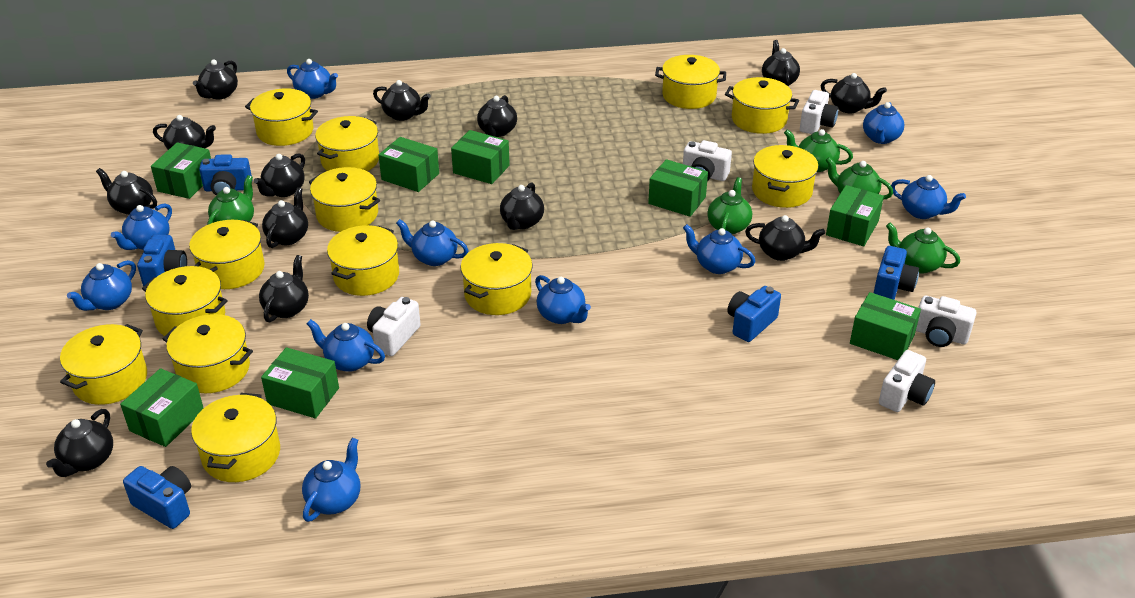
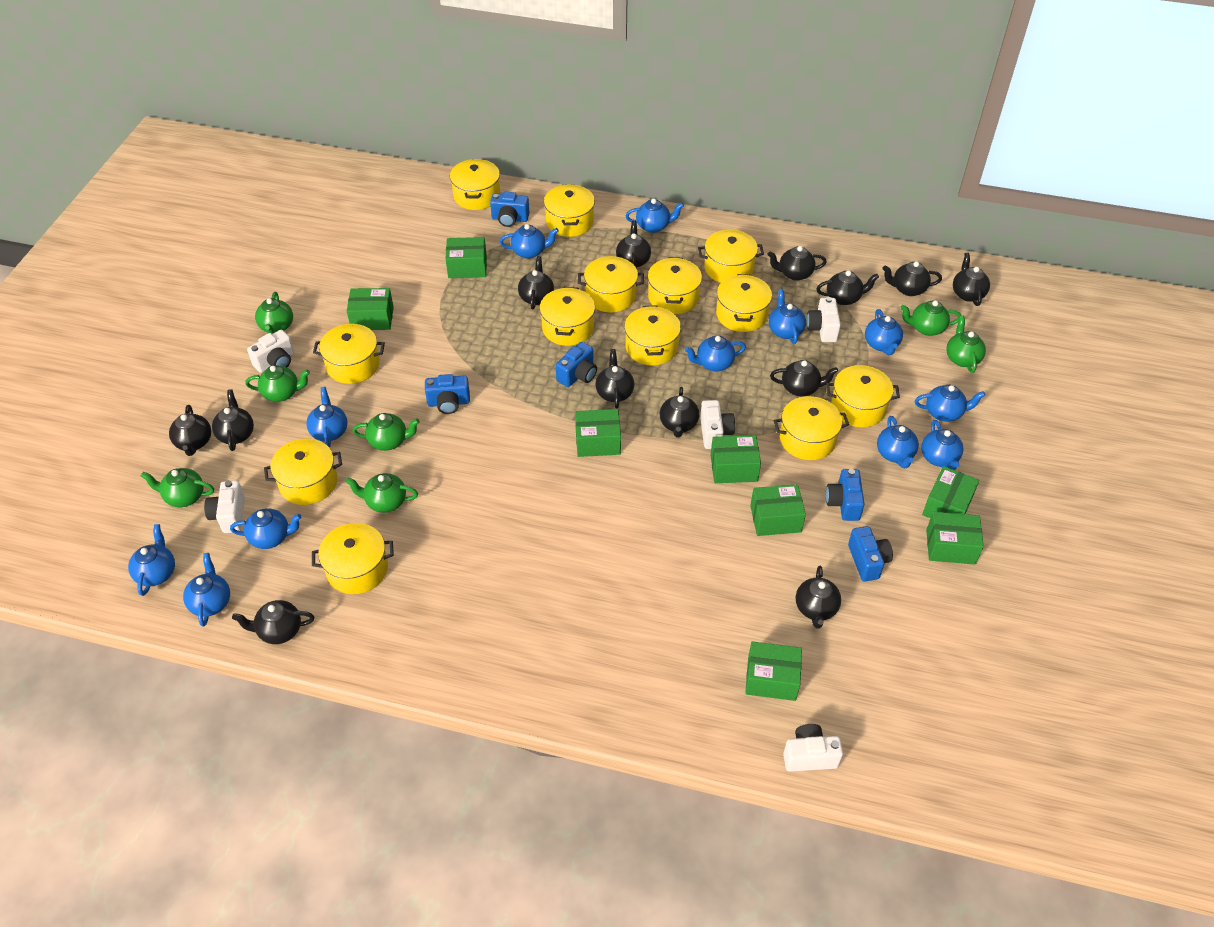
blue teapot: 10 -> 12
green teapot: 5 -> 7

